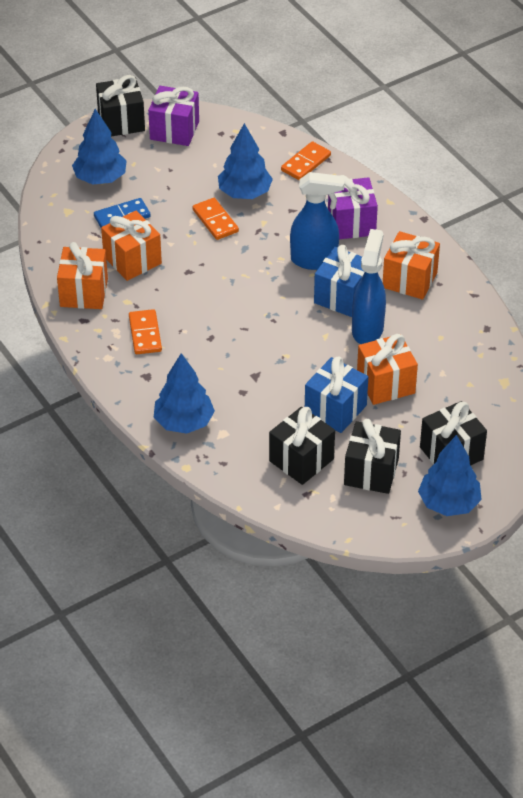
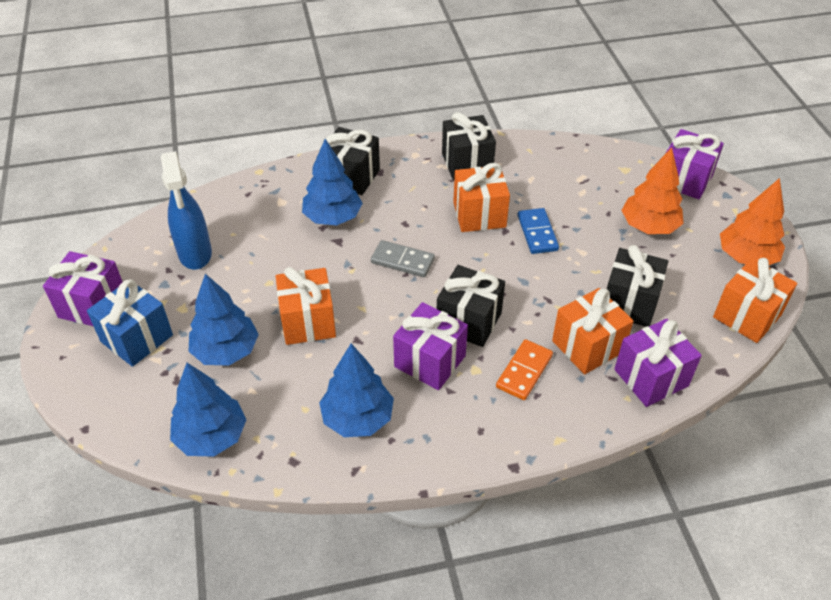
blue gift: 2 -> 1
blue spray bottle: 2 -> 1
grey domino: 0 -> 1
orange domino: 3 -> 1
orange tree: 0 -> 2
purple gift: 2 -> 4

